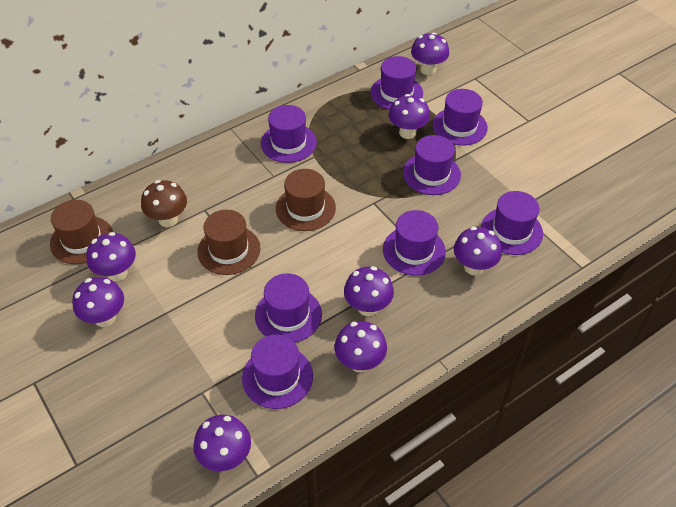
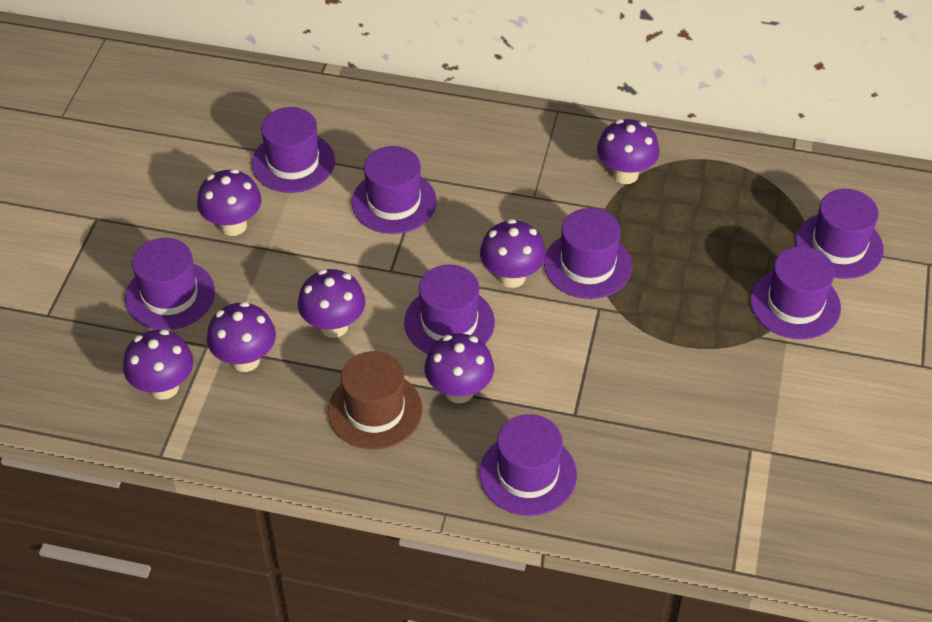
brown hat: 3 -> 1
brown mushroom: 1 -> 0
purple mushroom: 8 -> 7

